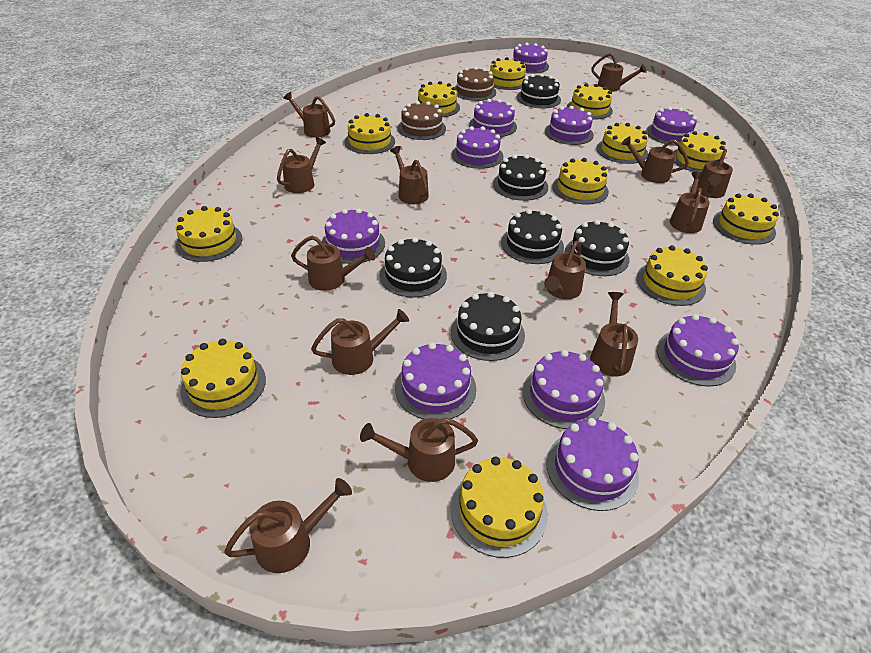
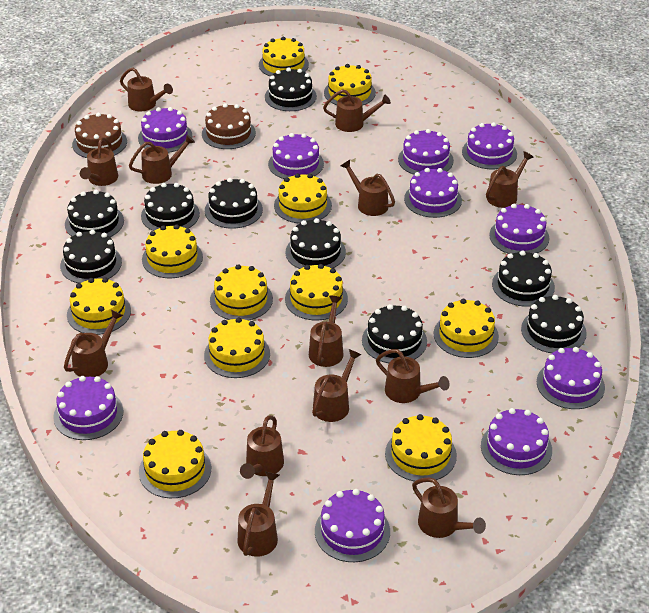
black cake: 6 -> 9
yellow cake: 12 -> 11

